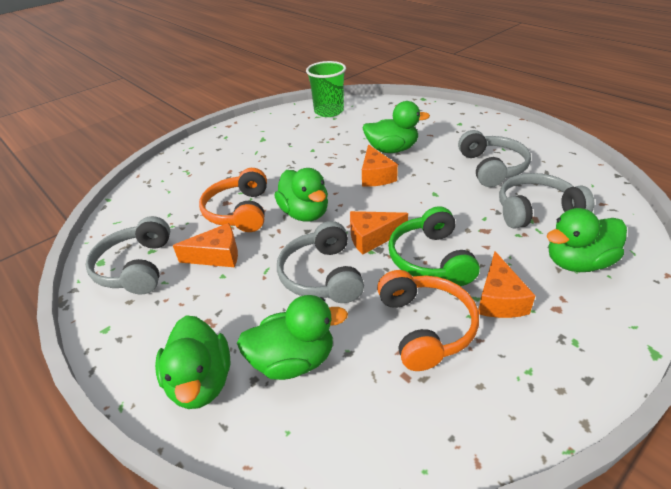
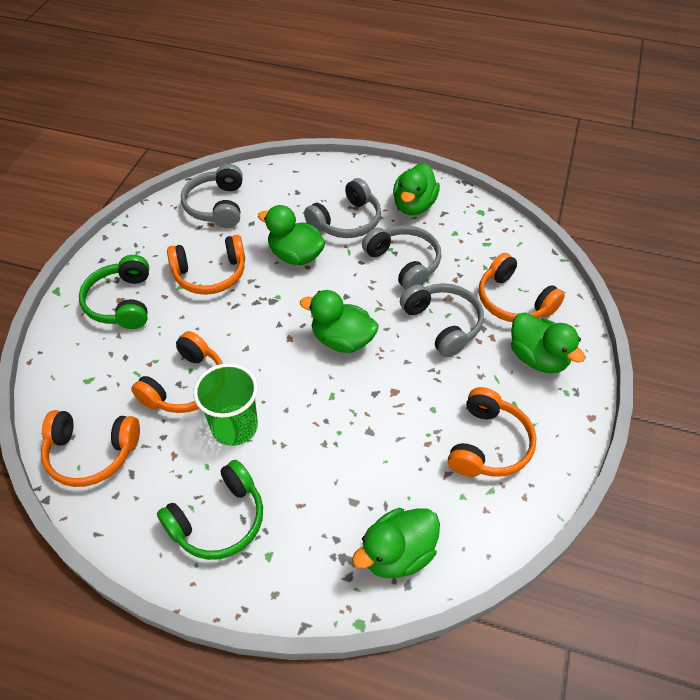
green headphones: 1 -> 2
orange cheese: 4 -> 0
orange headphones: 2 -> 5

